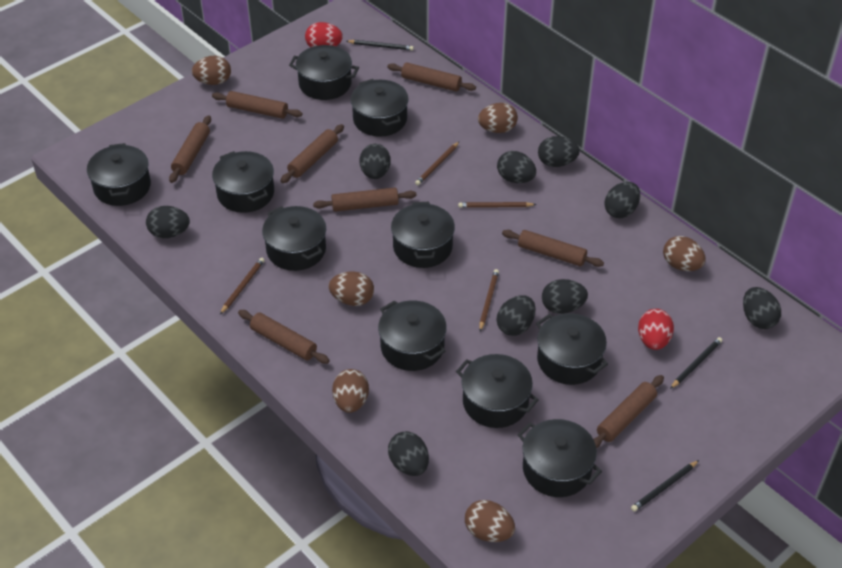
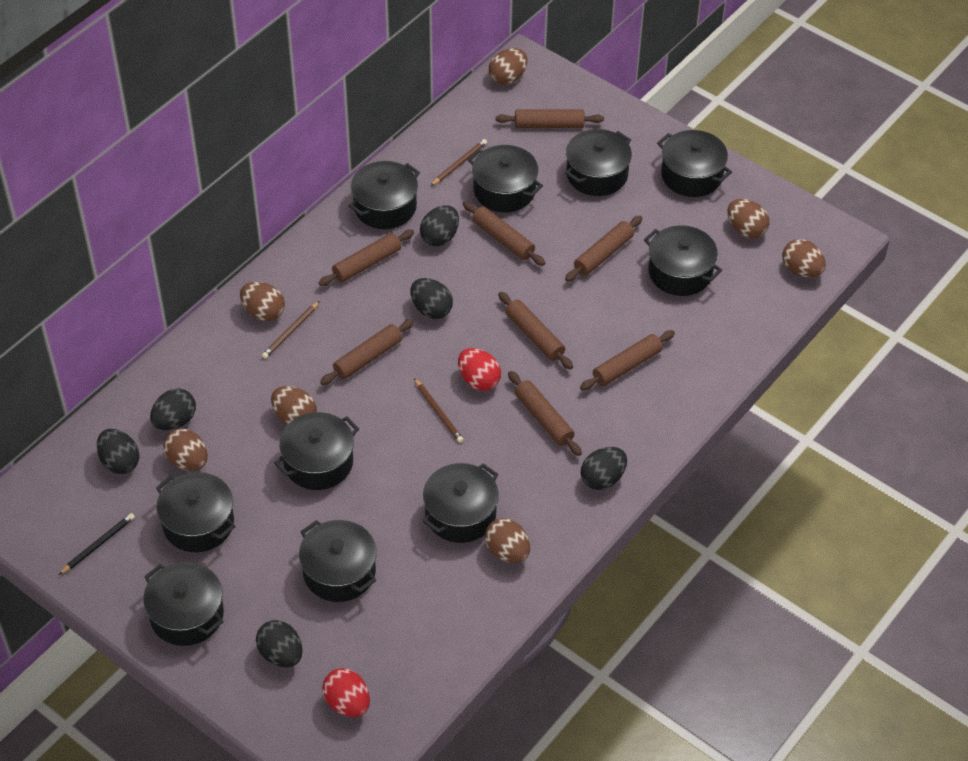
black egg: 9 -> 6
black pencil: 3 -> 1
brown egg: 6 -> 7
brown pencil: 4 -> 3

